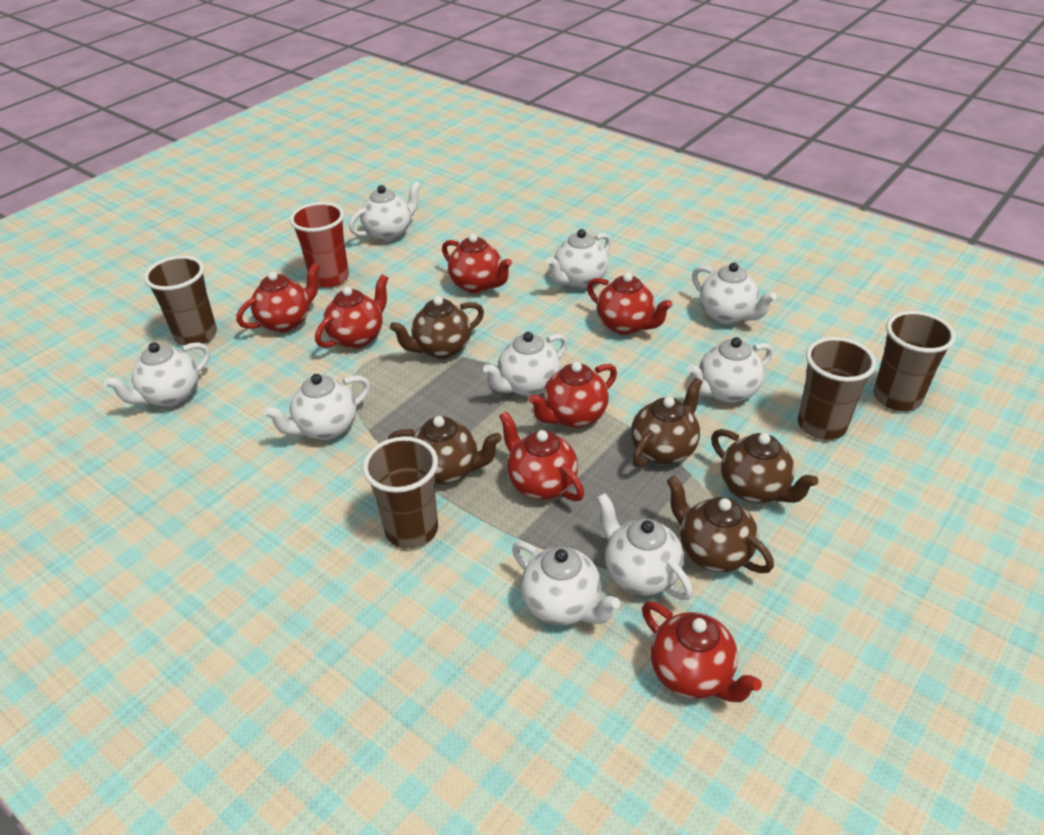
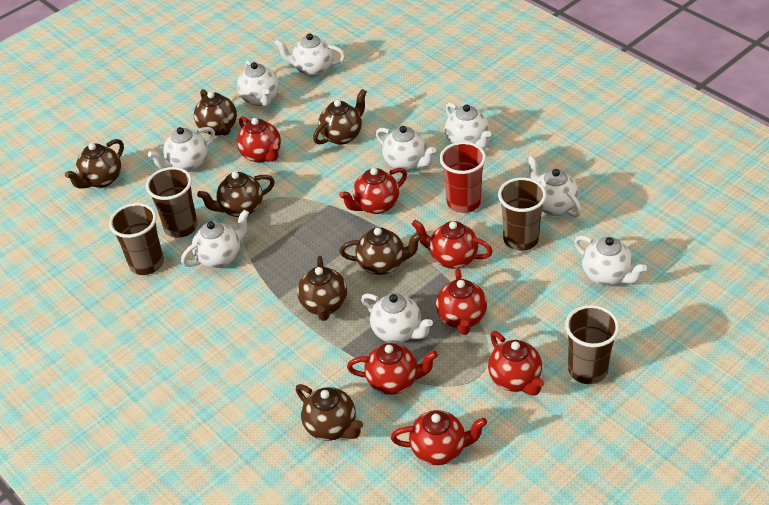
brown teapot: 5 -> 7

